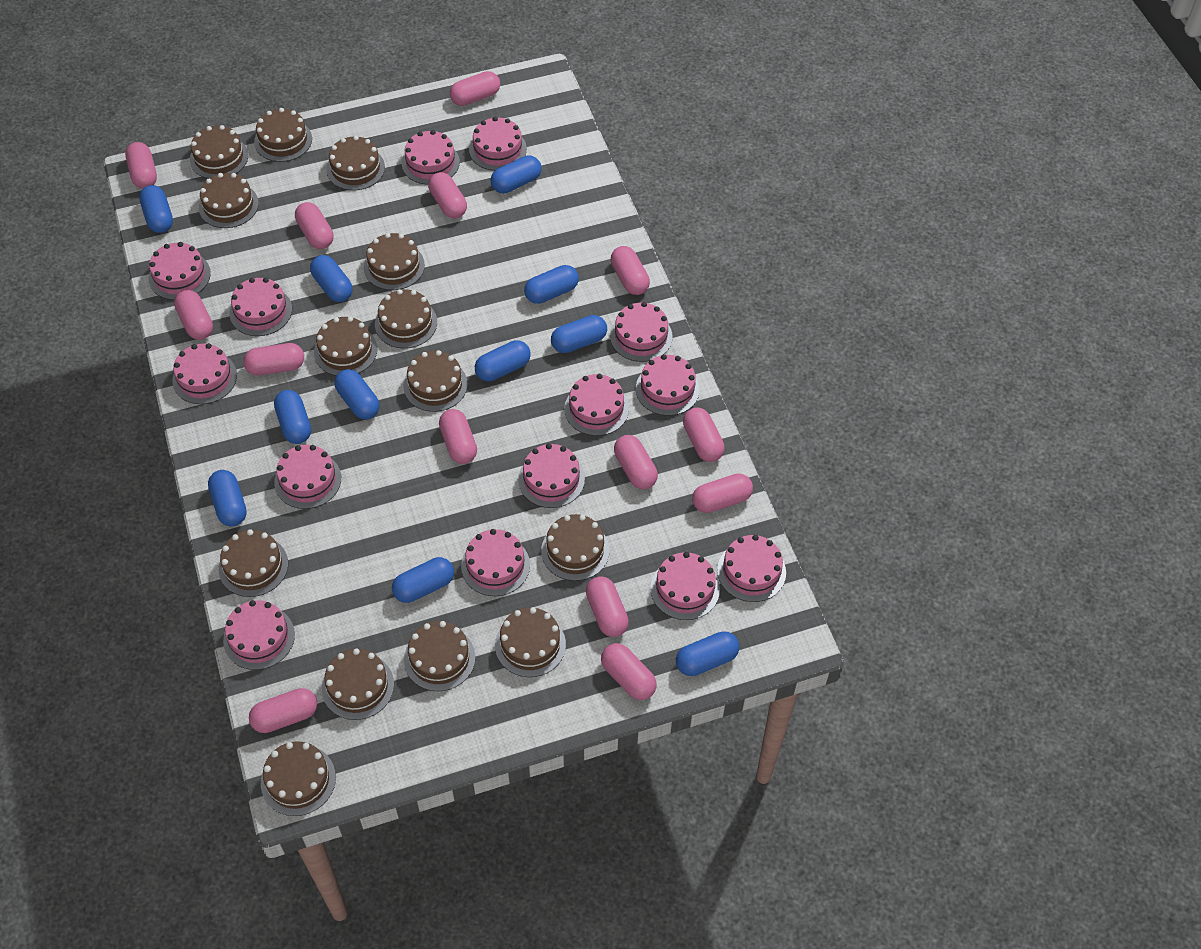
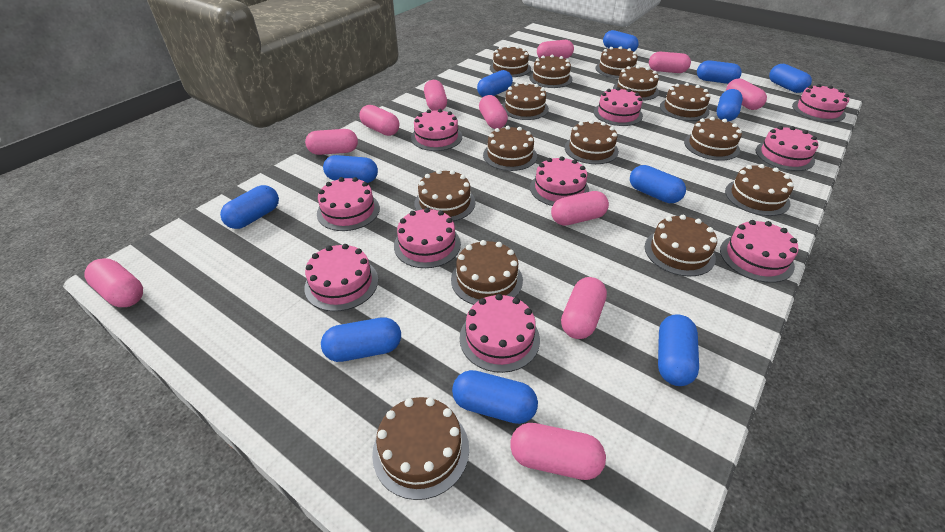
pink cake: 14 -> 10
pink capsule: 14 -> 11

